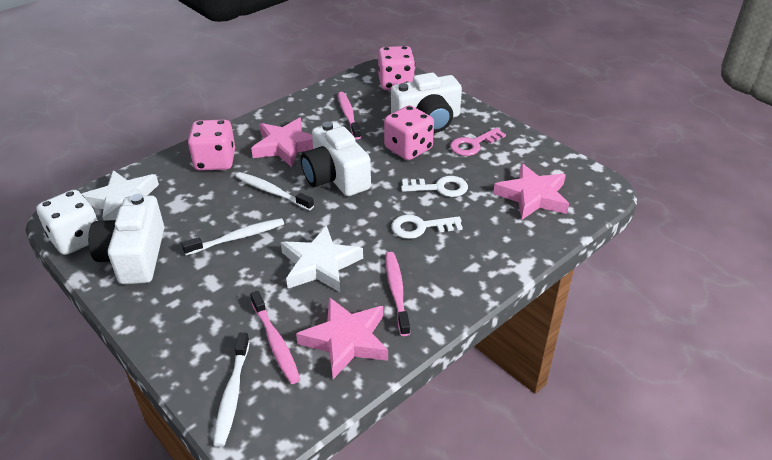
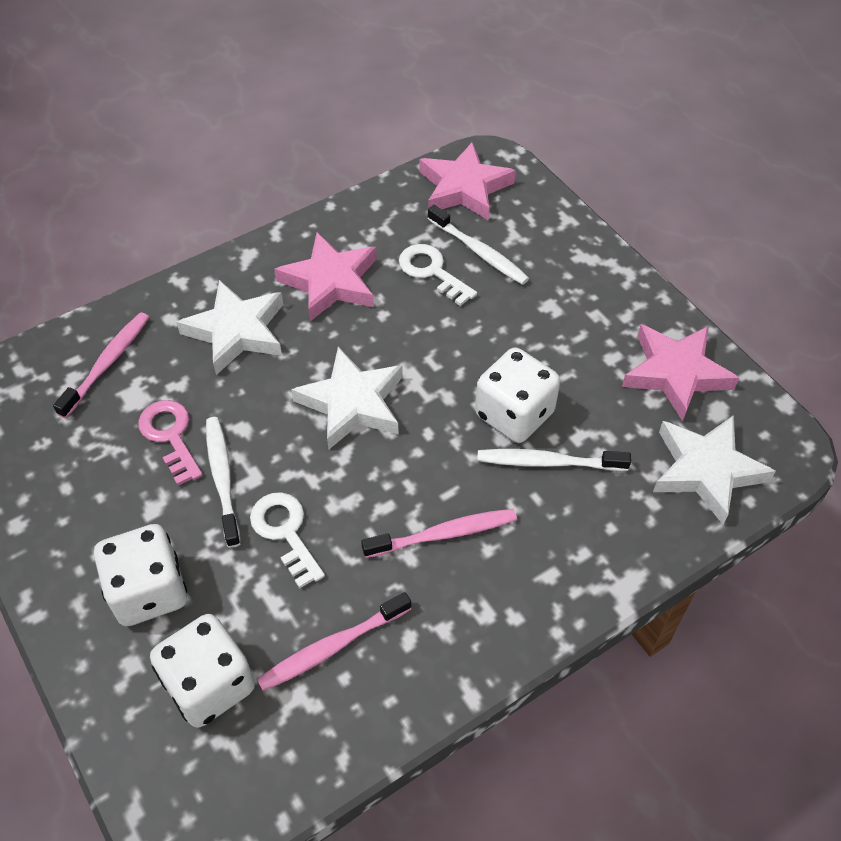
pink dice: 3 -> 0
white camera: 3 -> 0
white dice: 1 -> 3
white star: 2 -> 3

